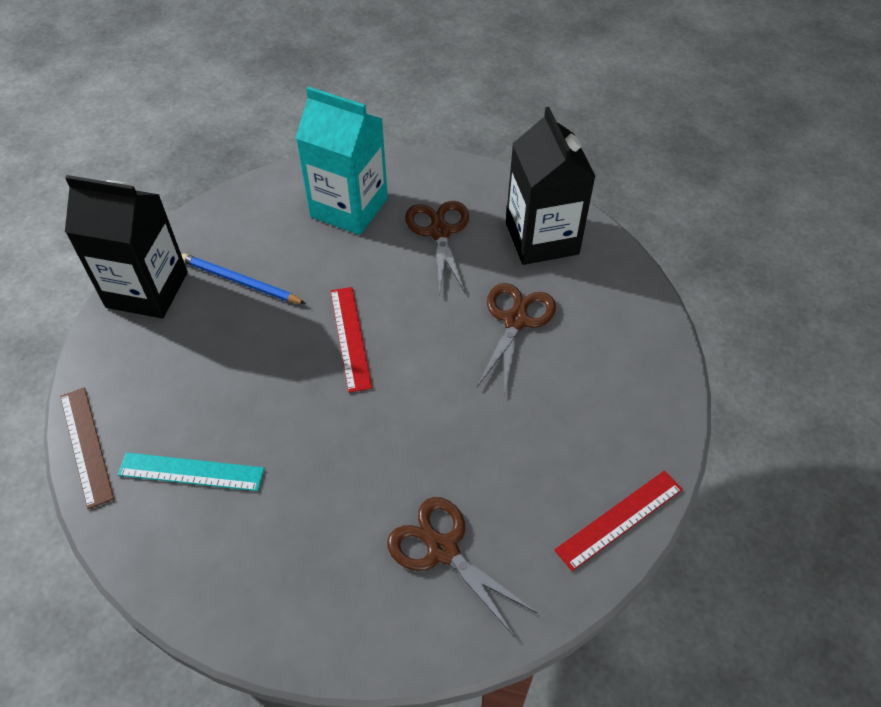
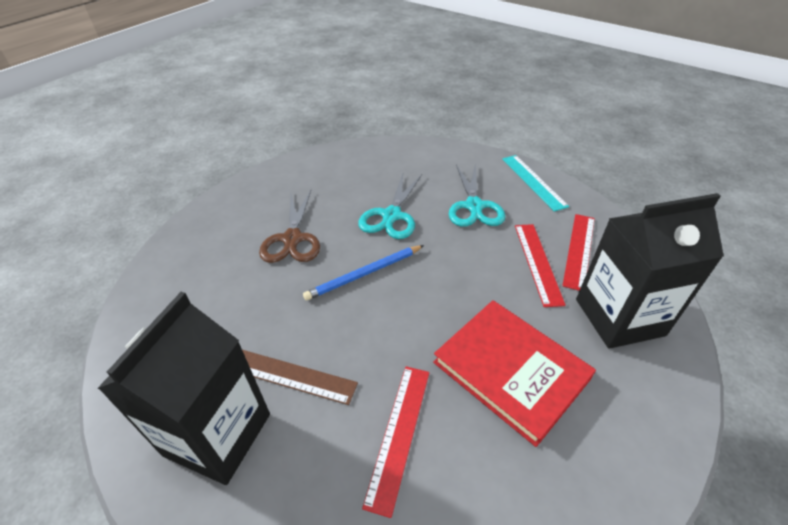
brown scissors: 3 -> 1
red book: 0 -> 1
red ruler: 2 -> 3
turquoise carton: 1 -> 0
turquoise scissors: 0 -> 2

